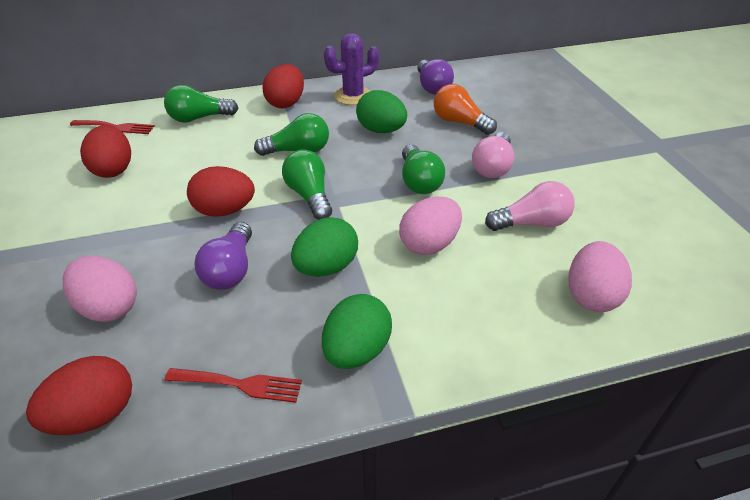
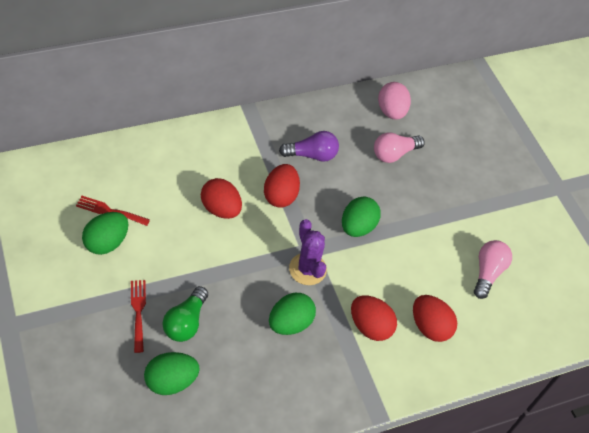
green egg: 3 -> 4
green light bulb: 4 -> 1
orange light bulb: 1 -> 0
pink egg: 3 -> 1
purple light bulb: 2 -> 1

